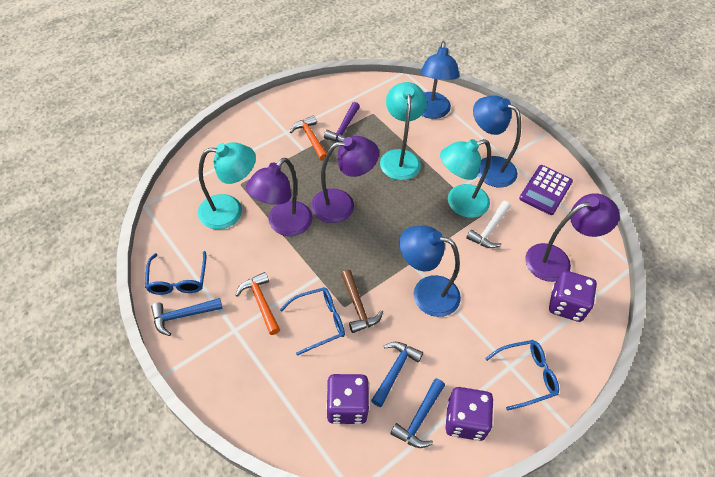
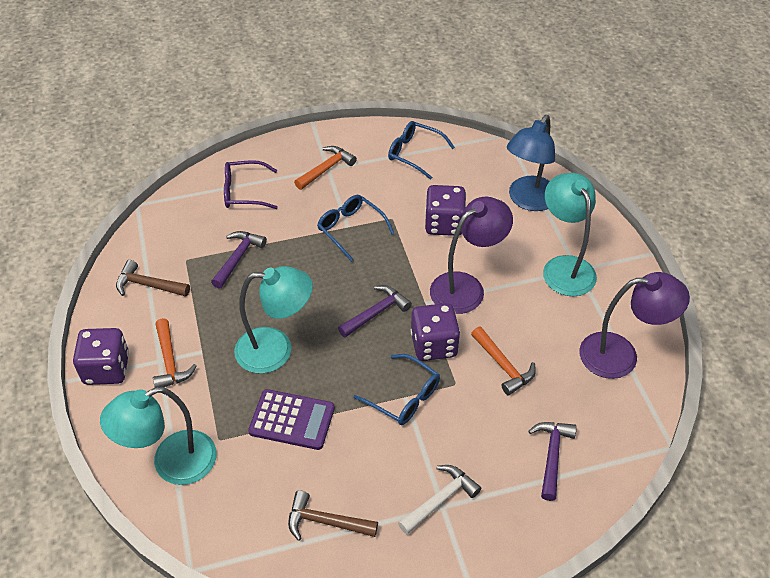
blue hammer: 3 -> 0
blue lamp: 3 -> 1
brown hammer: 1 -> 2
orange hammer: 2 -> 3
purple glasses: 0 -> 1
purple hammer: 1 -> 3
purple lamp: 3 -> 2

